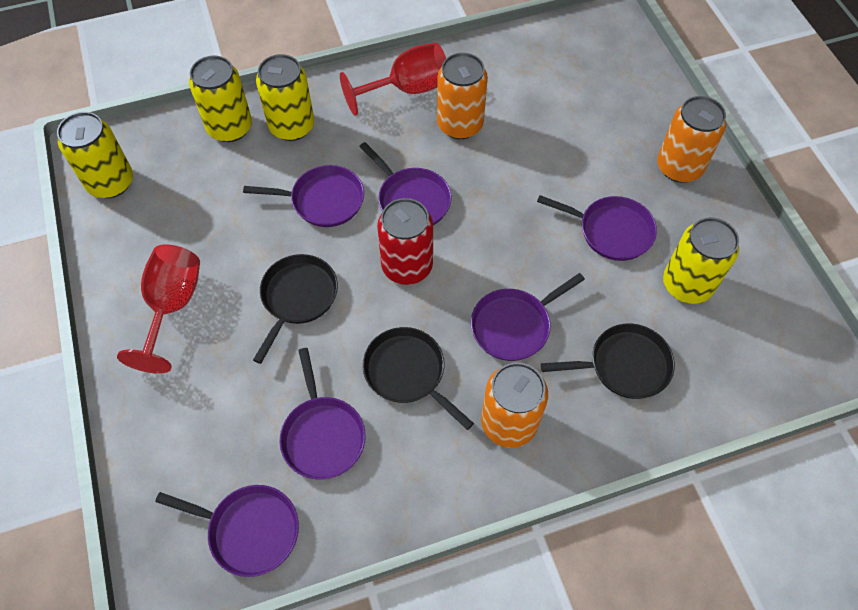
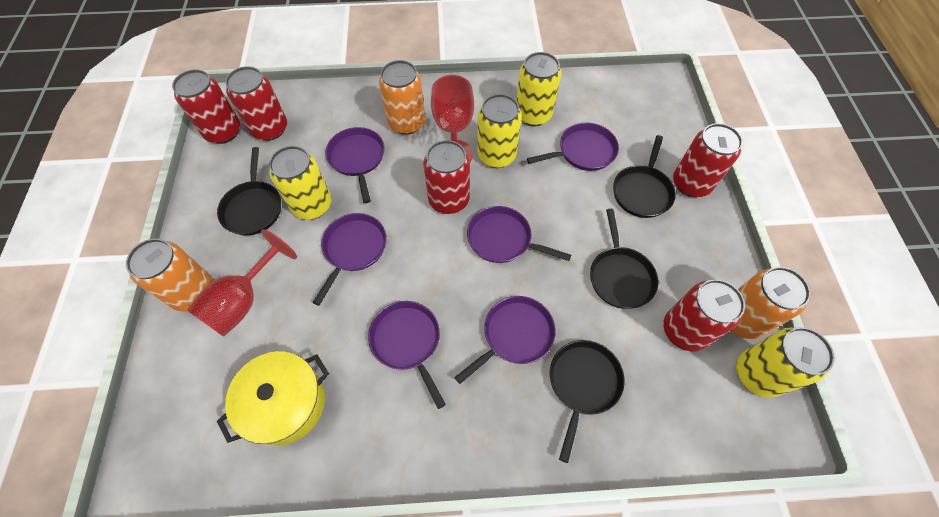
black pan: 3 -> 4
red can: 1 -> 5
yellow pot: 0 -> 1

